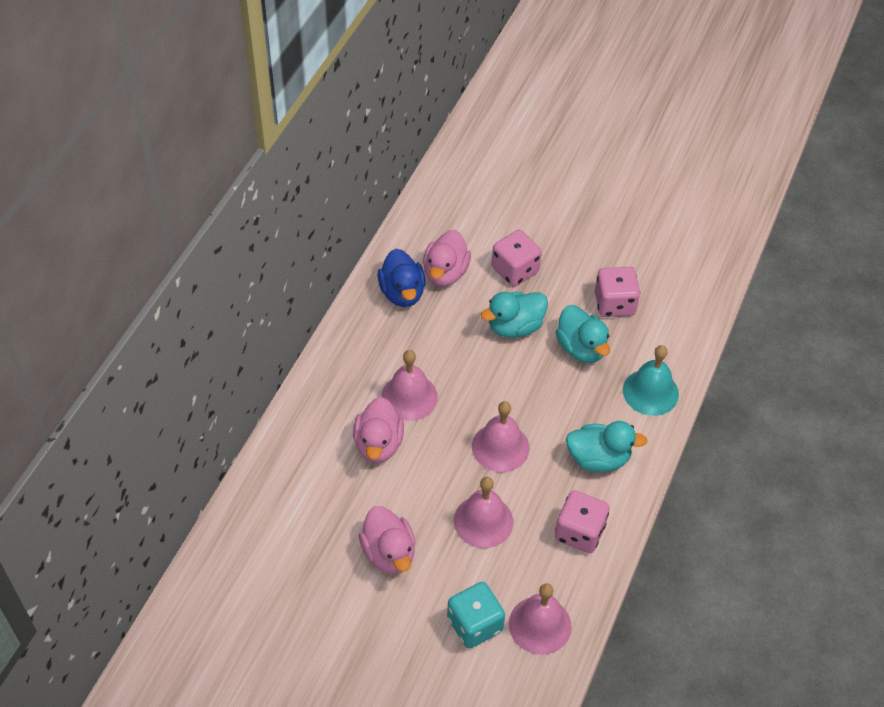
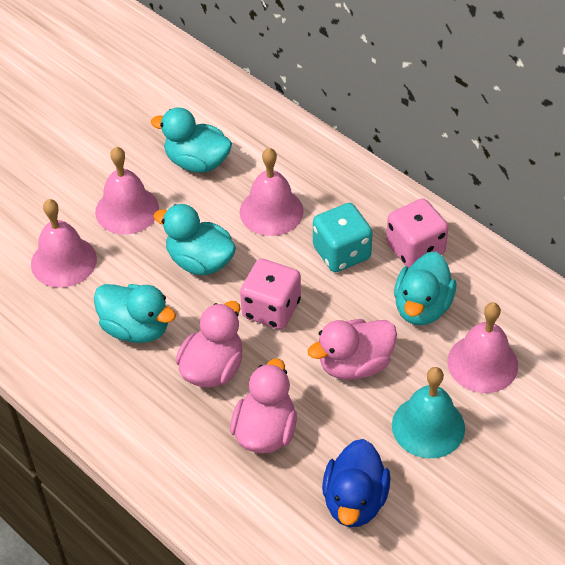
pink dice: 3 -> 2
turquoise duck: 3 -> 4

